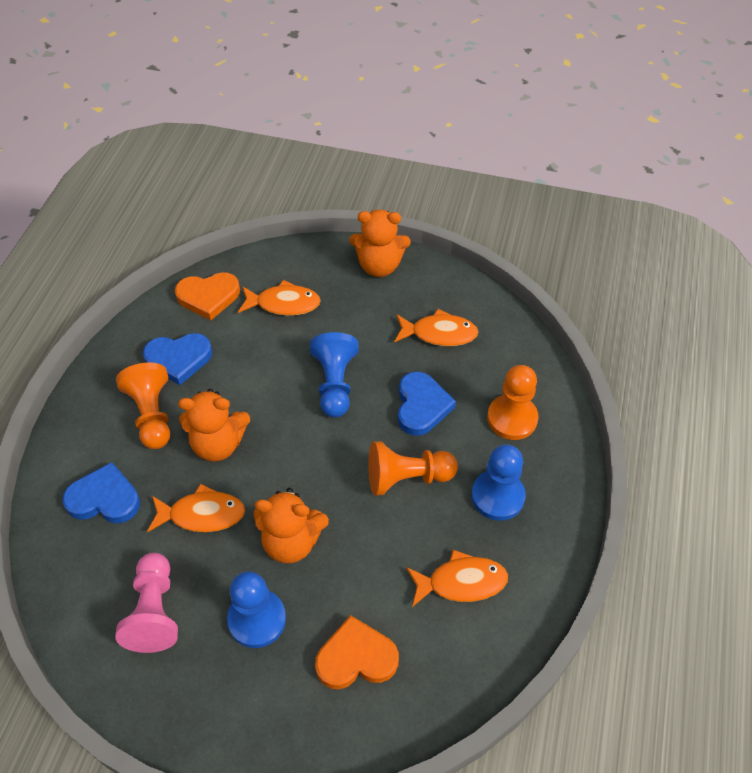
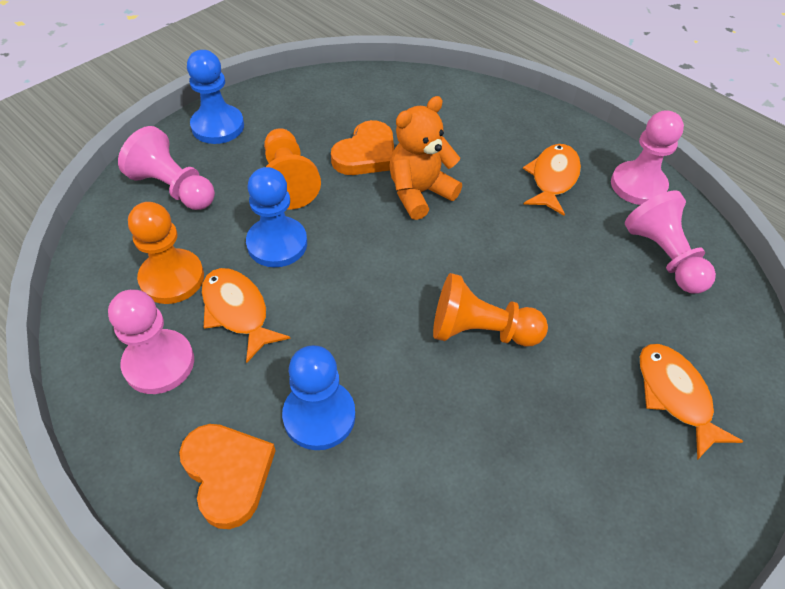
blue heart: 3 -> 0
orange fish: 4 -> 3
orange teddy bear: 3 -> 1
pink pawn: 1 -> 4

